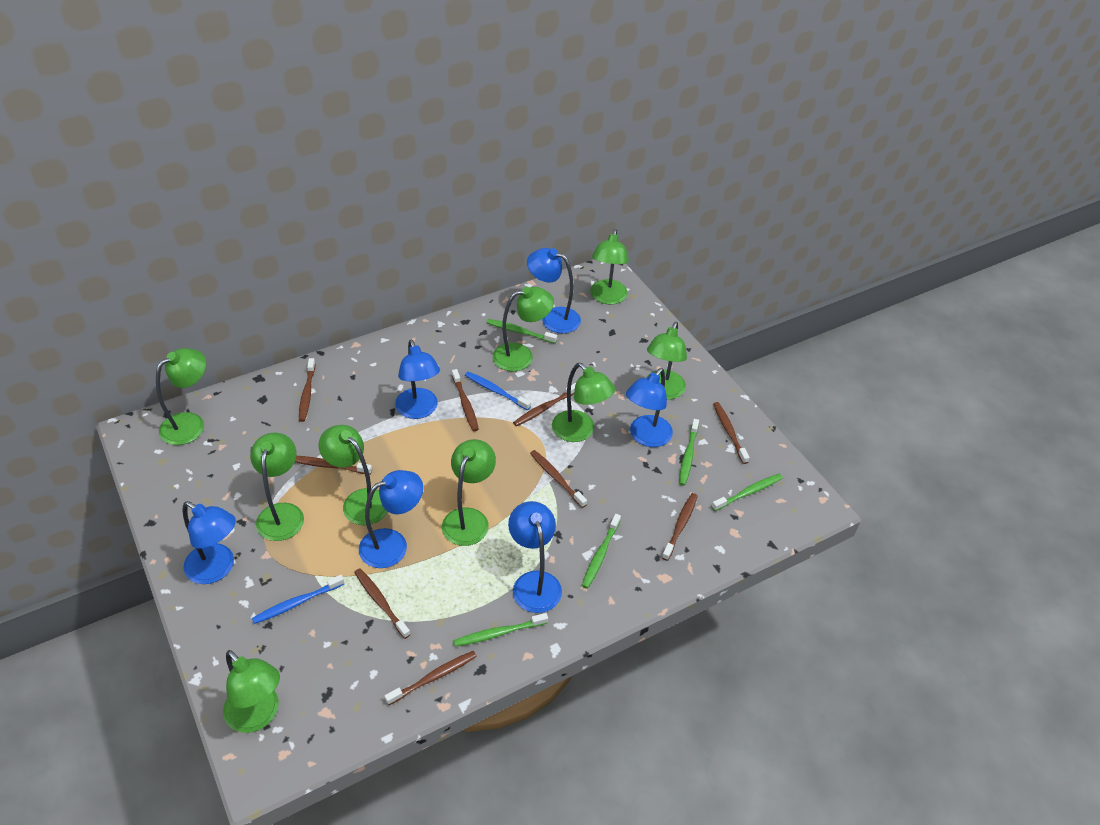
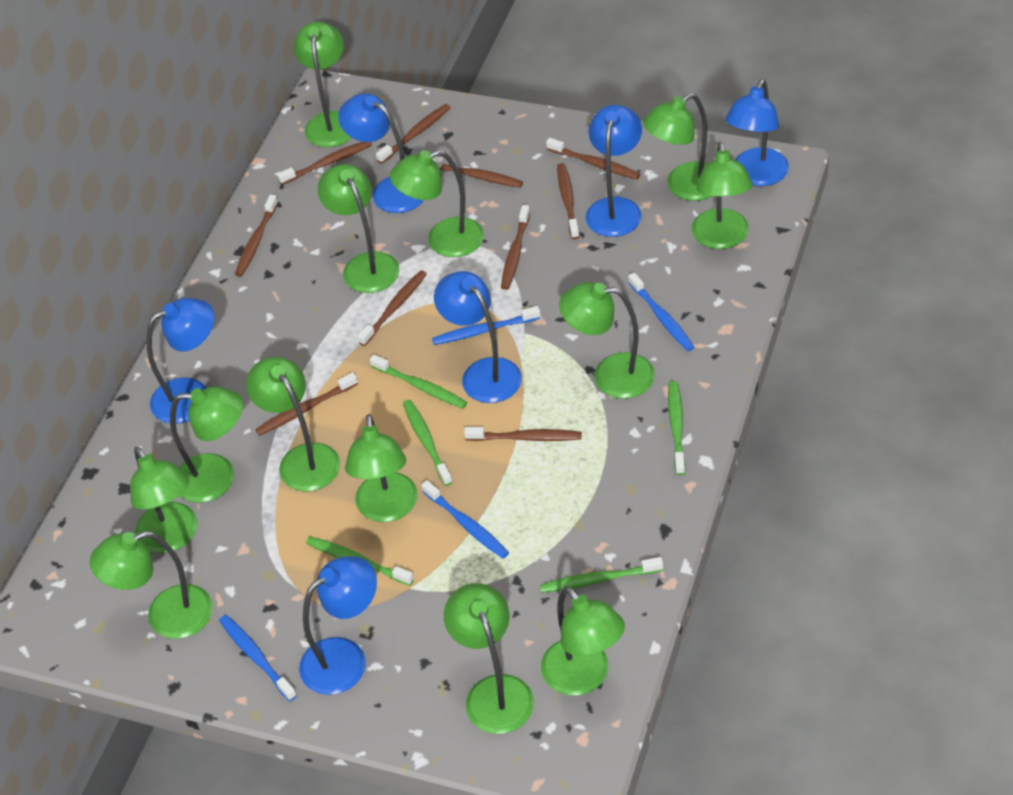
blue toothbrush: 2 -> 4
brown toothbrush: 9 -> 10
green lamp: 9 -> 13

